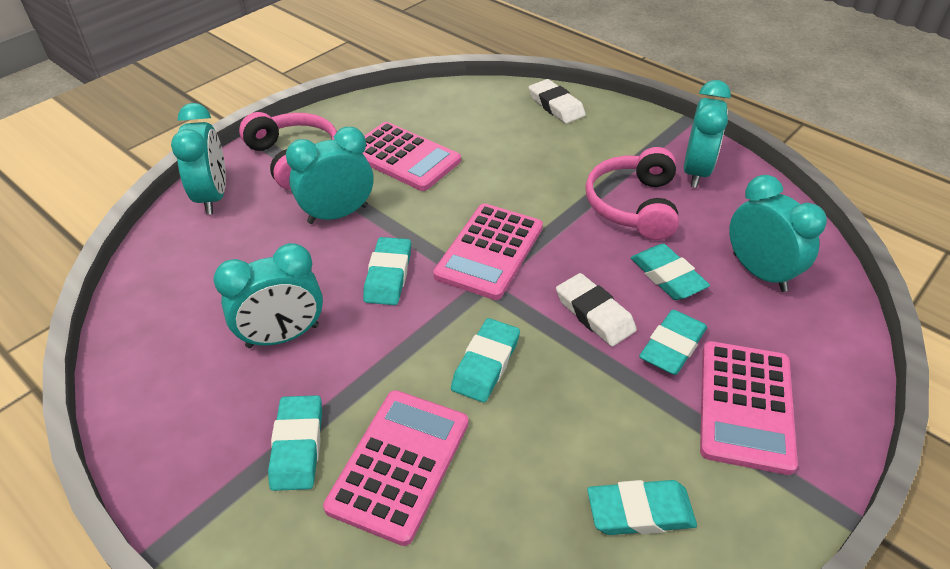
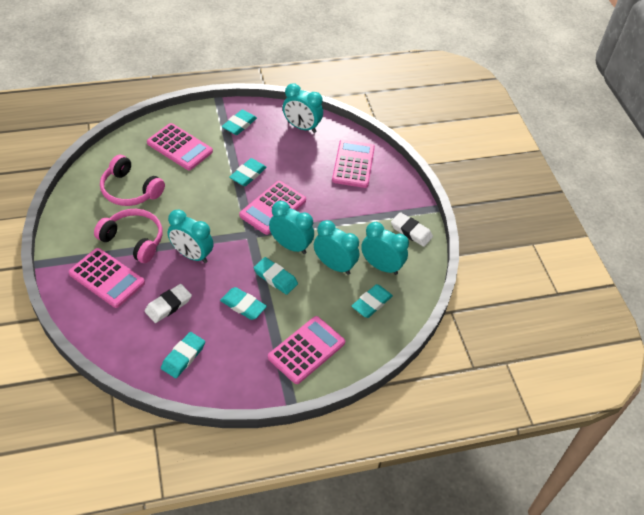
pink calculator: 4 -> 5

